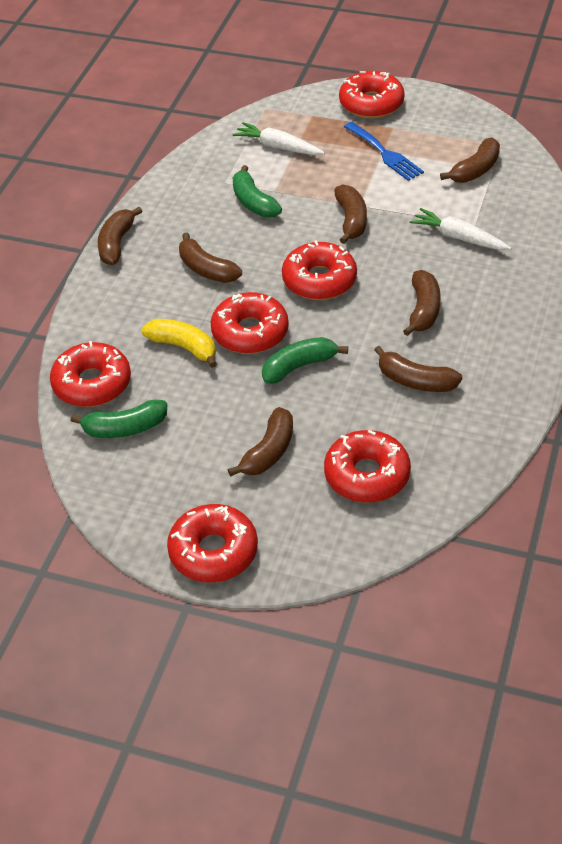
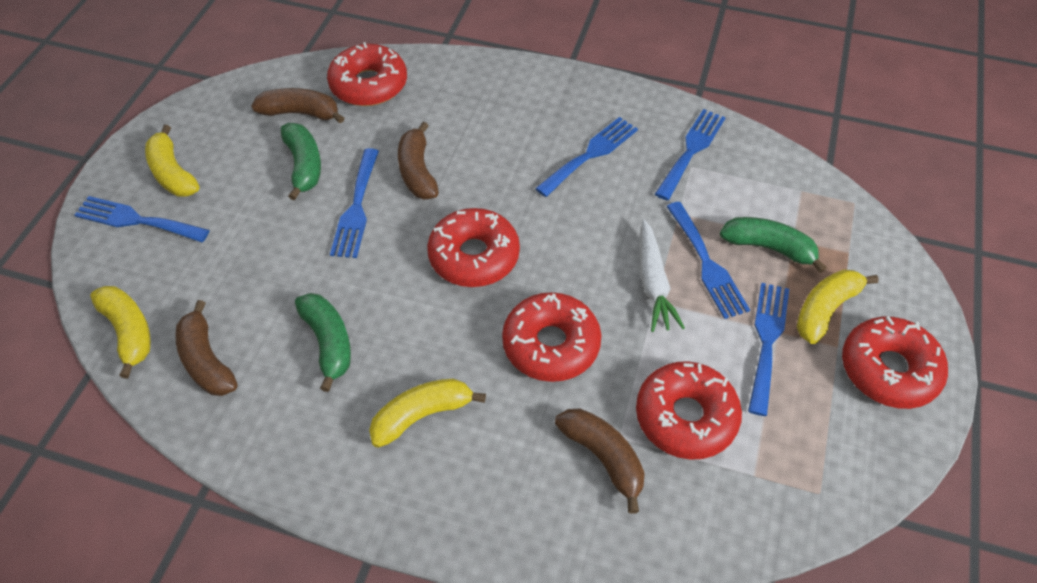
blue fork: 1 -> 6
brown banana: 7 -> 4
red donut: 6 -> 5
white carrot: 2 -> 1
yellow banana: 1 -> 4

